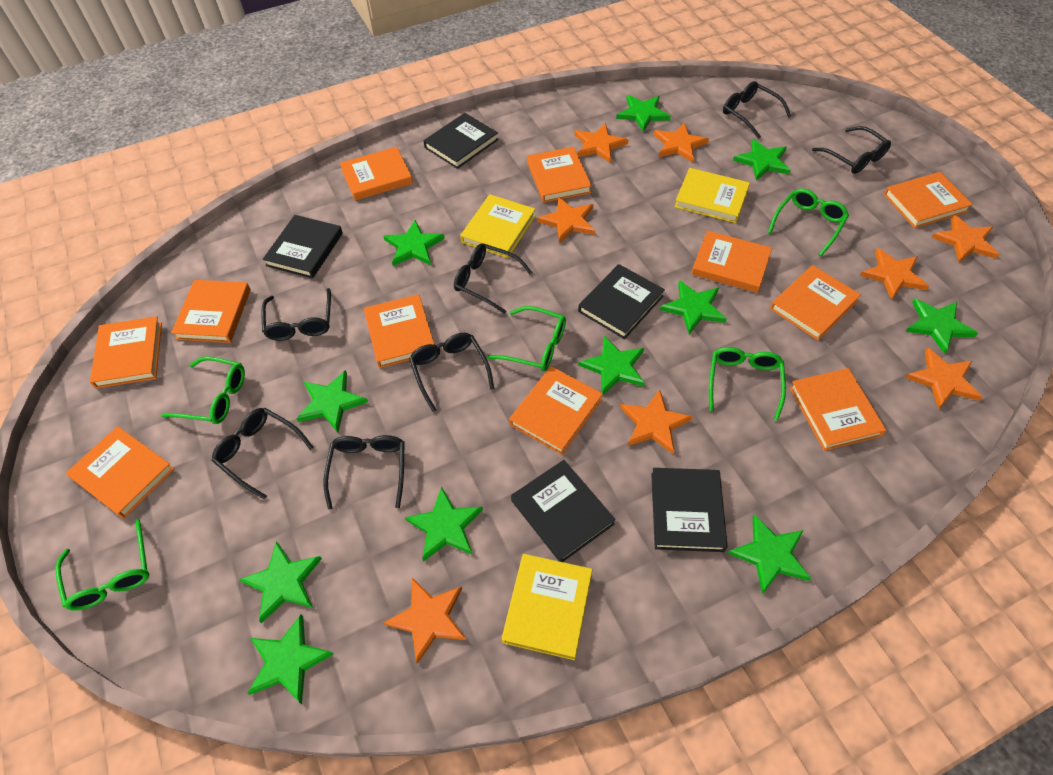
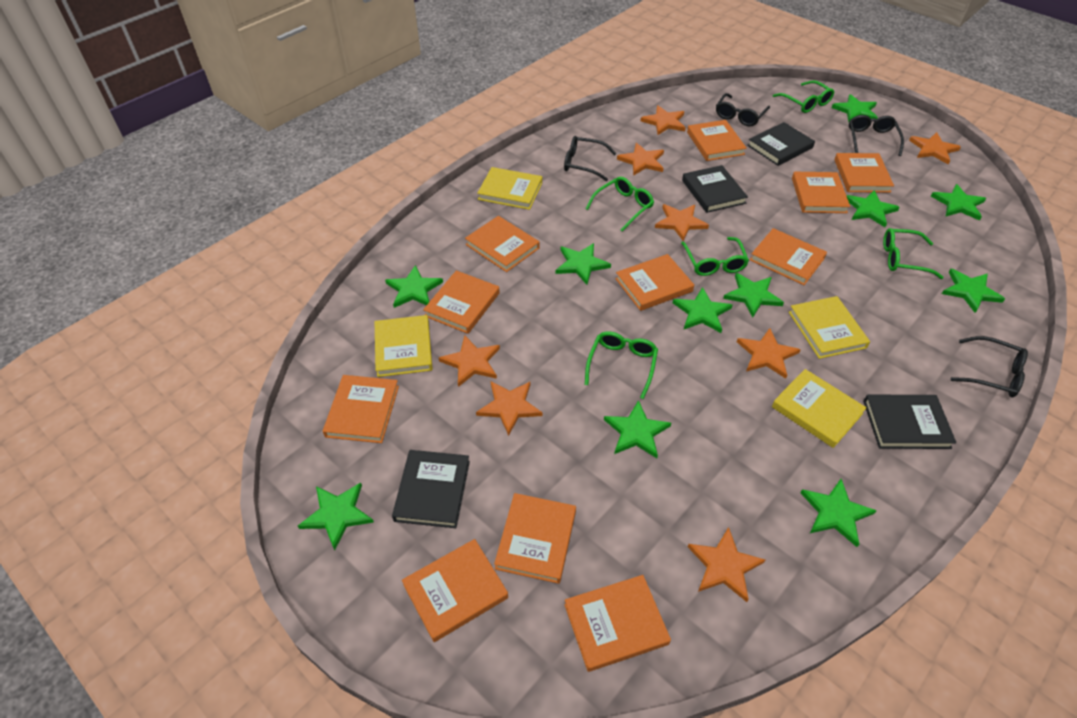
black book: 5 -> 4
black glasses: 7 -> 4
yellow book: 3 -> 4

